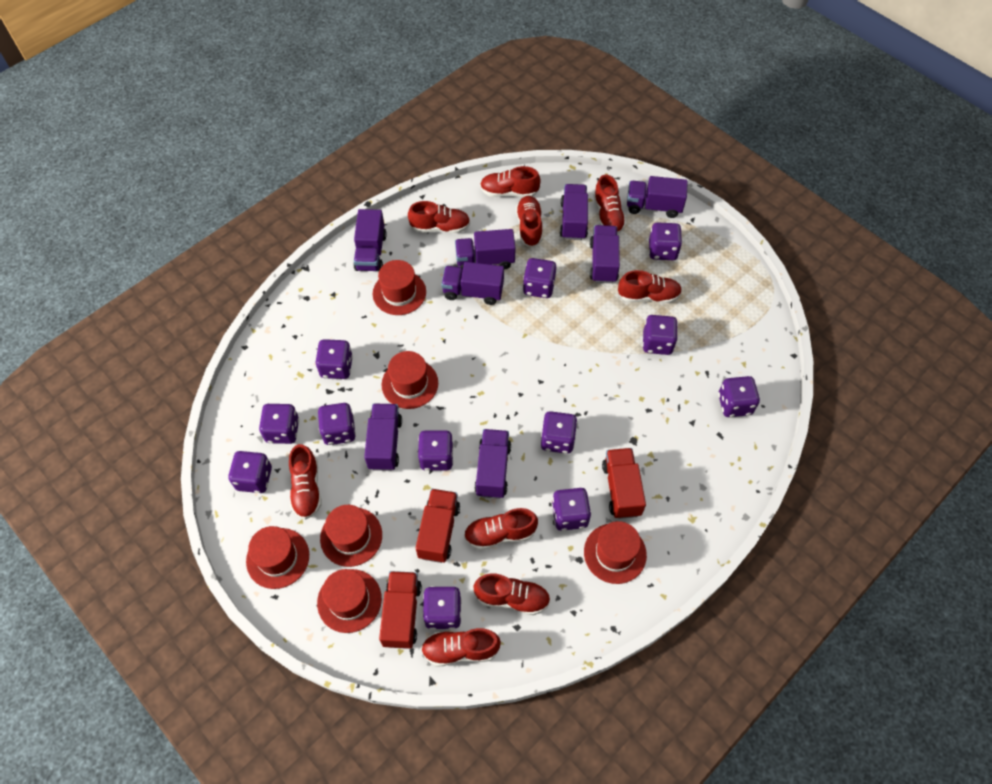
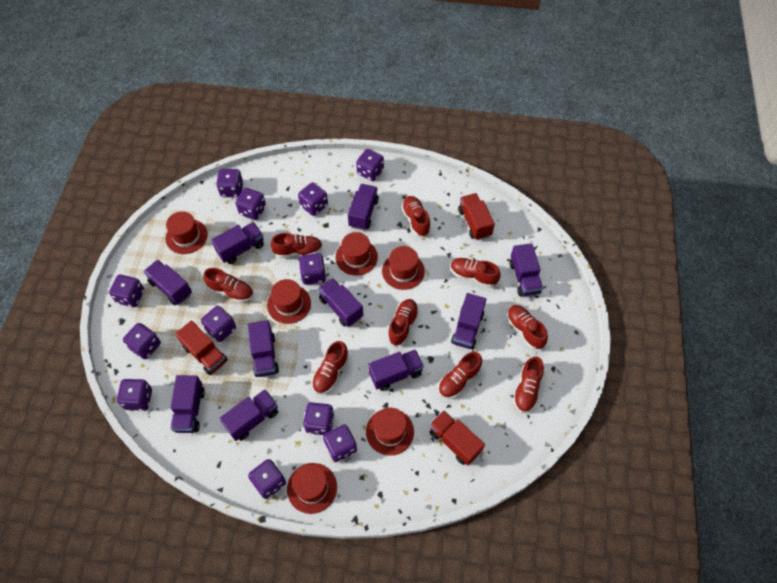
purple truck: 8 -> 10

